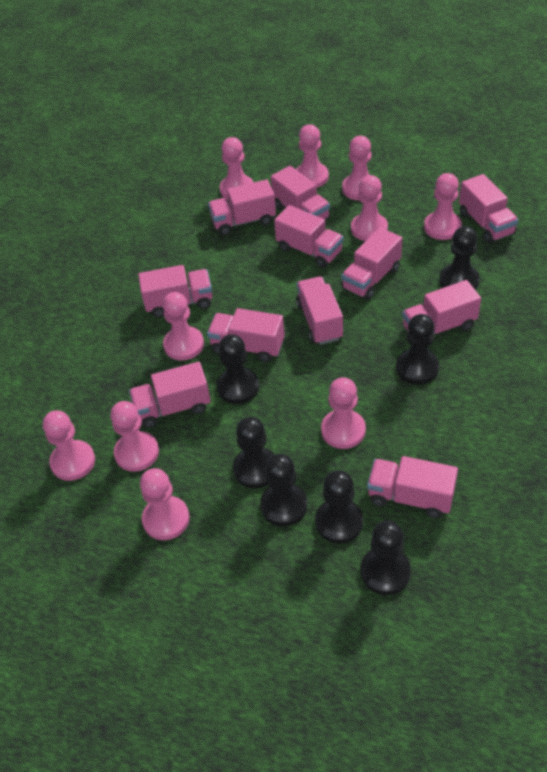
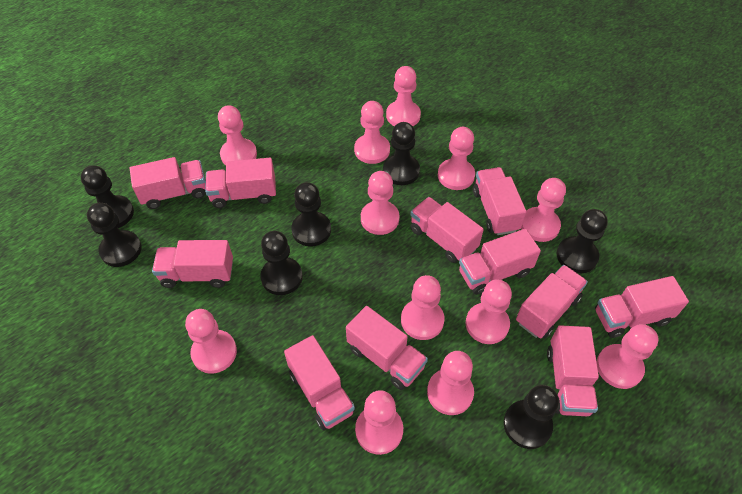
pink pawn: 10 -> 12

